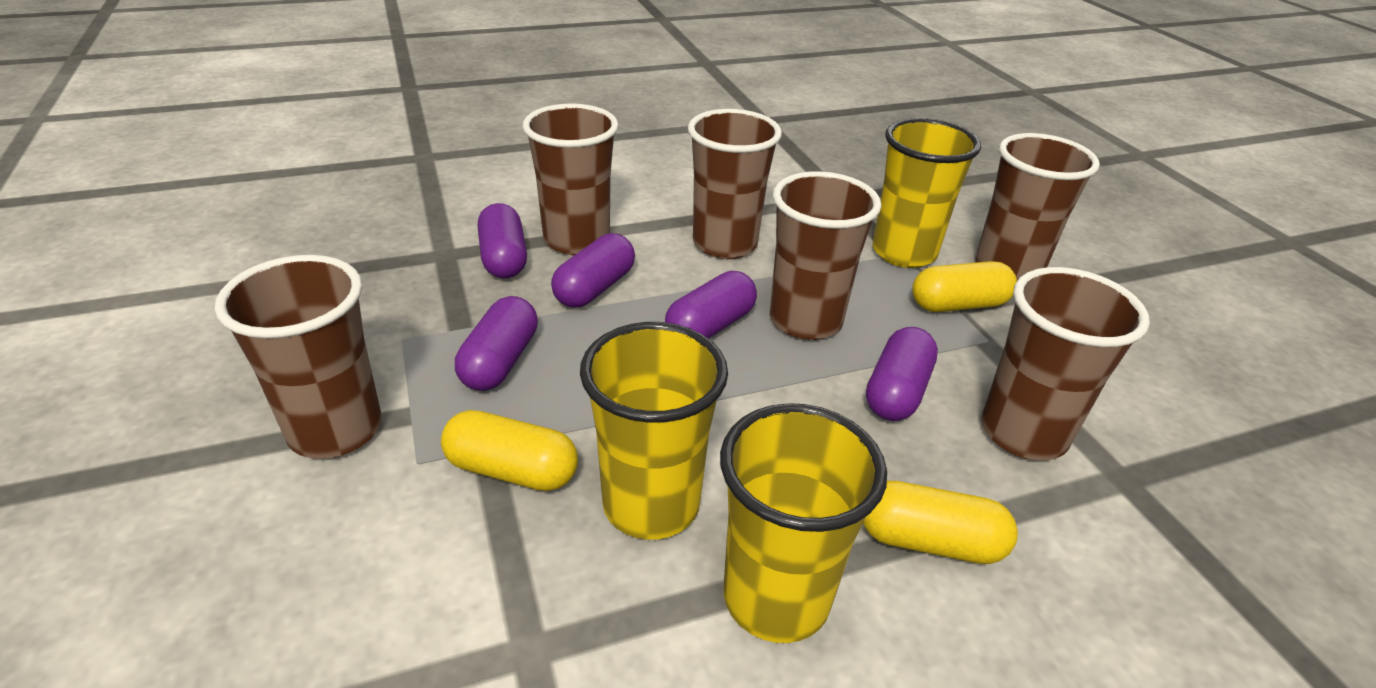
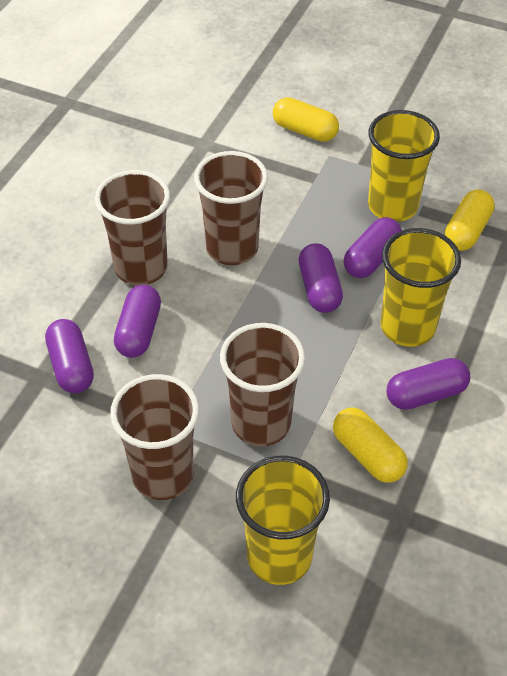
brown cup: 6 -> 4

